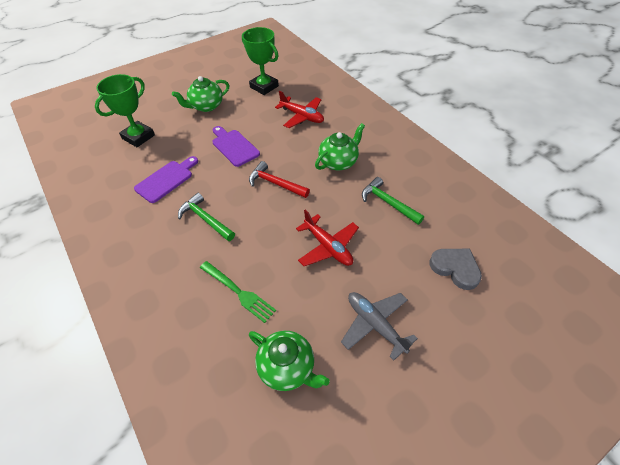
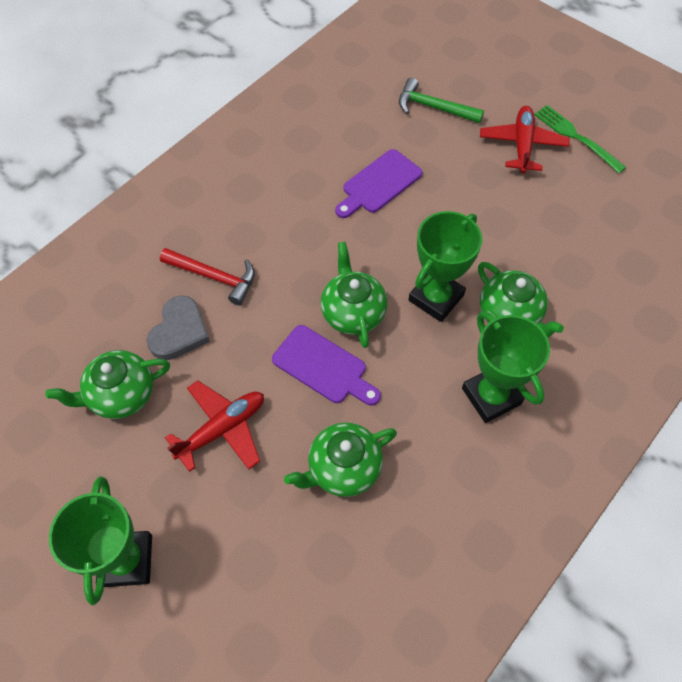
green hammer: 2 -> 1
green teapot: 3 -> 4
green trophy: 2 -> 3
grey plane: 1 -> 0

